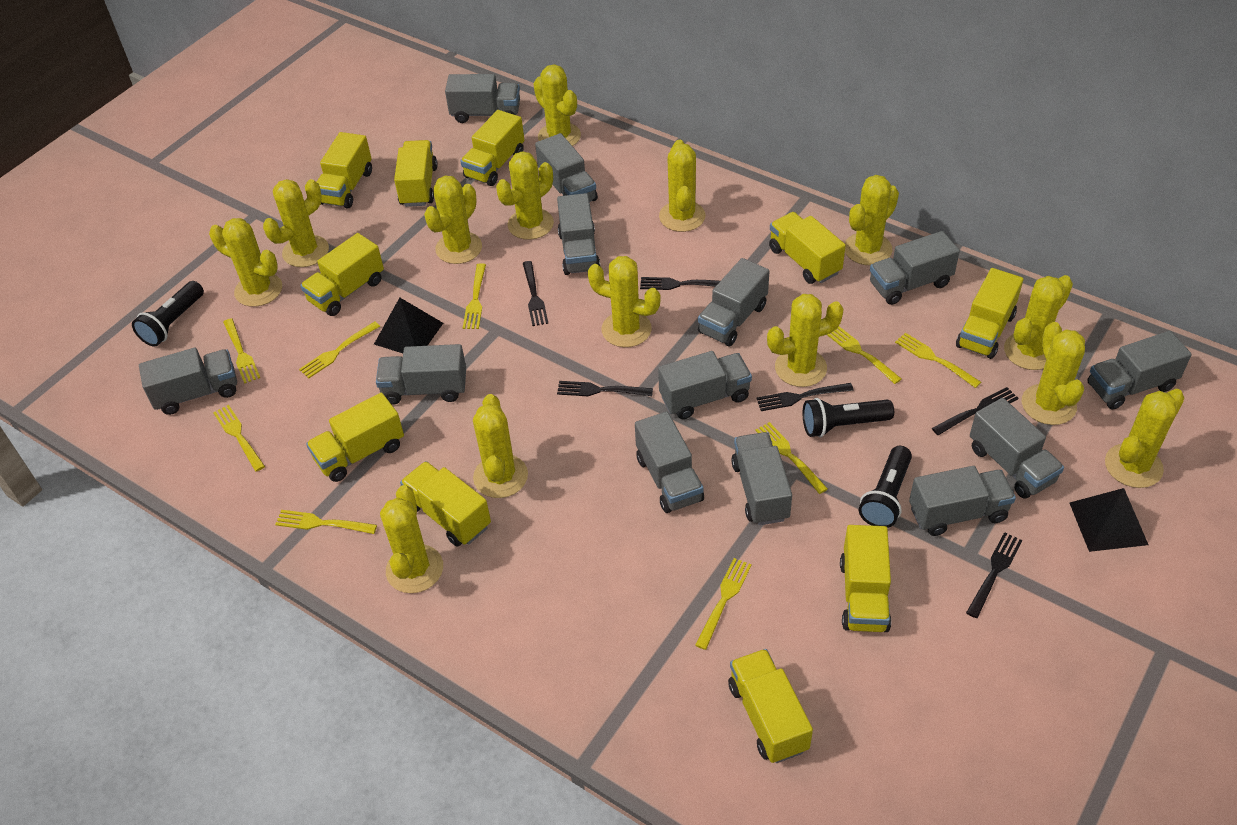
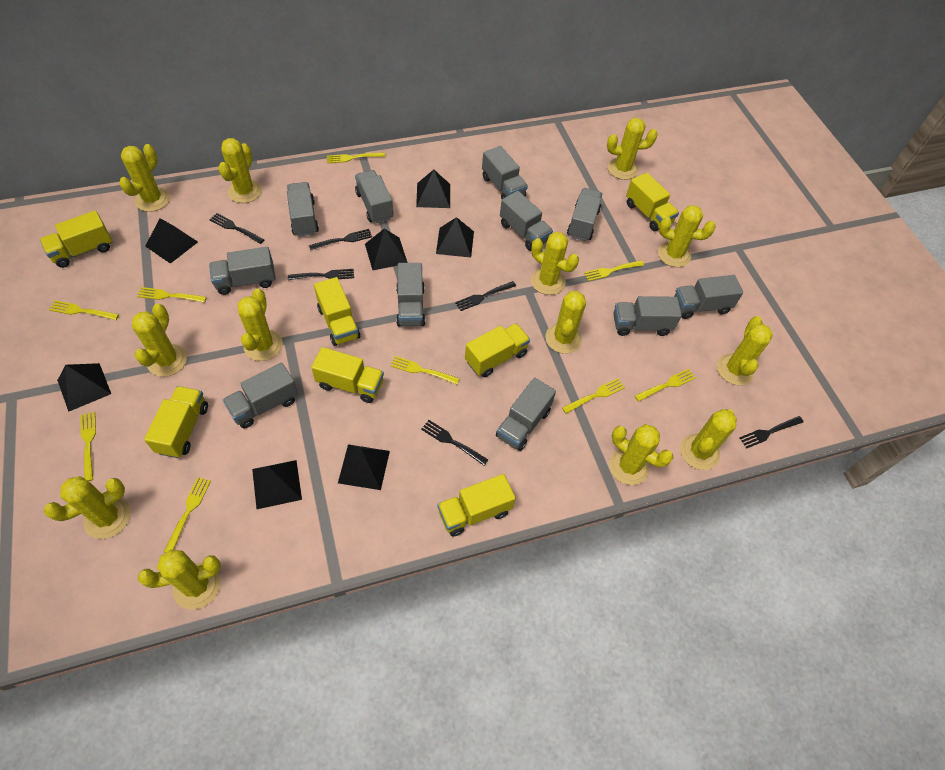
black flashlight: 3 -> 0
black pyramid: 2 -> 7
grey truck: 13 -> 11
yellow cactus: 14 -> 13
yellow truck: 10 -> 7

